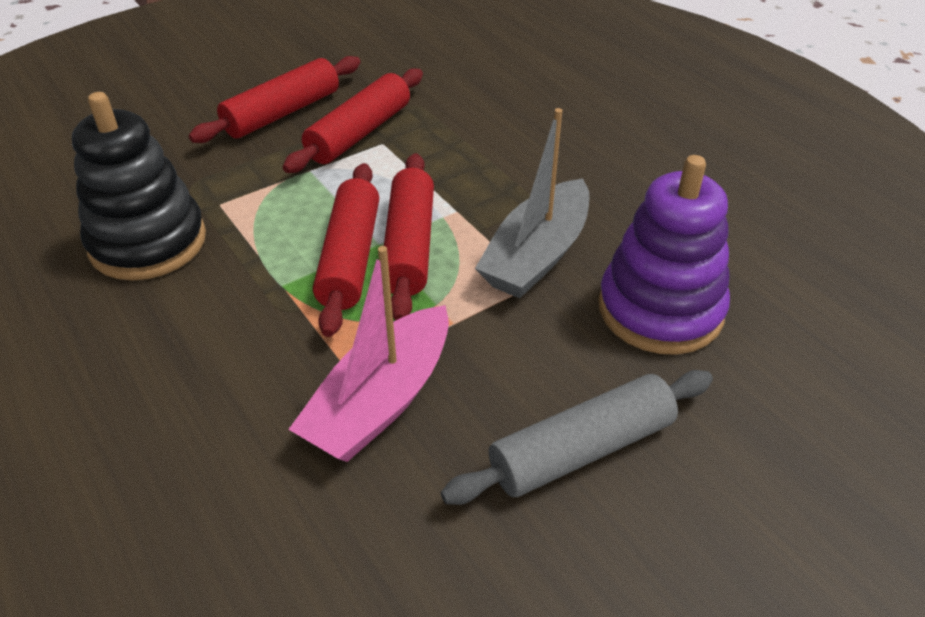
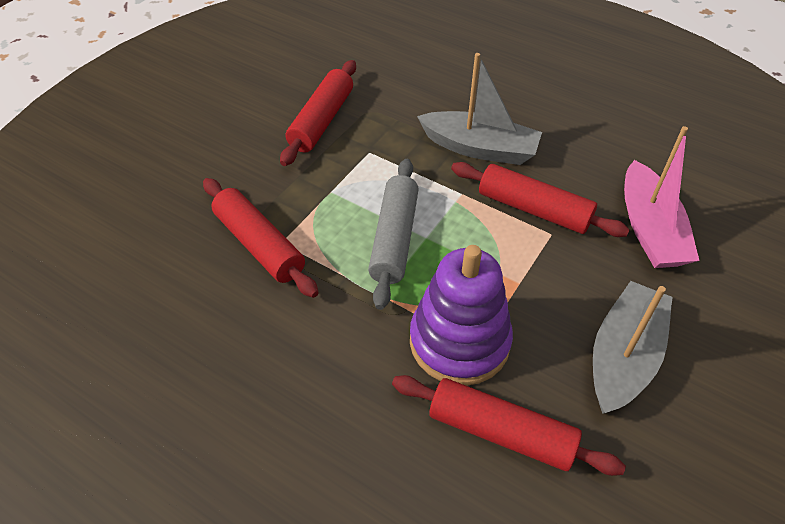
black stacking toy: 1 -> 0
grey boat: 1 -> 2

